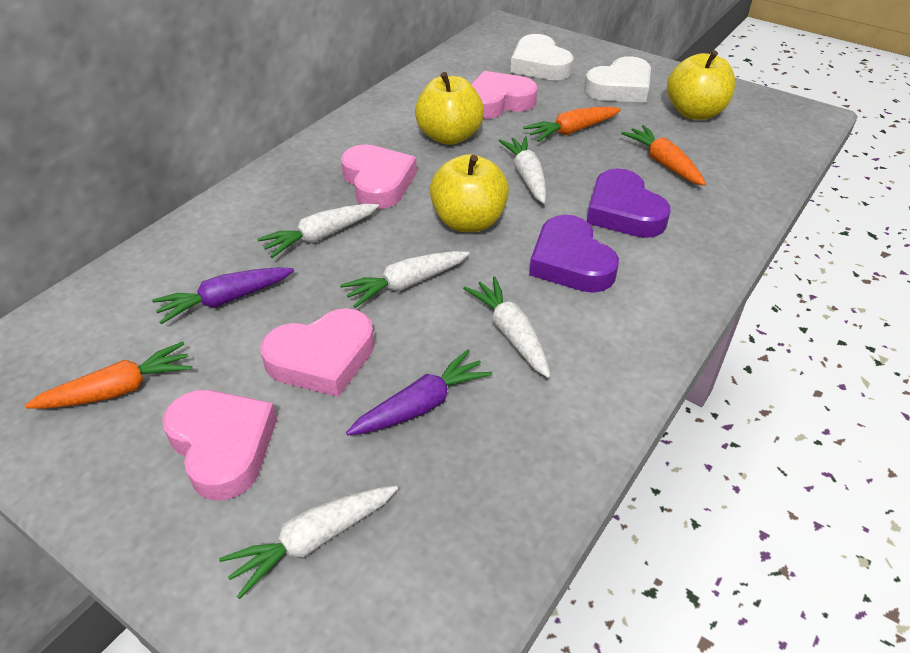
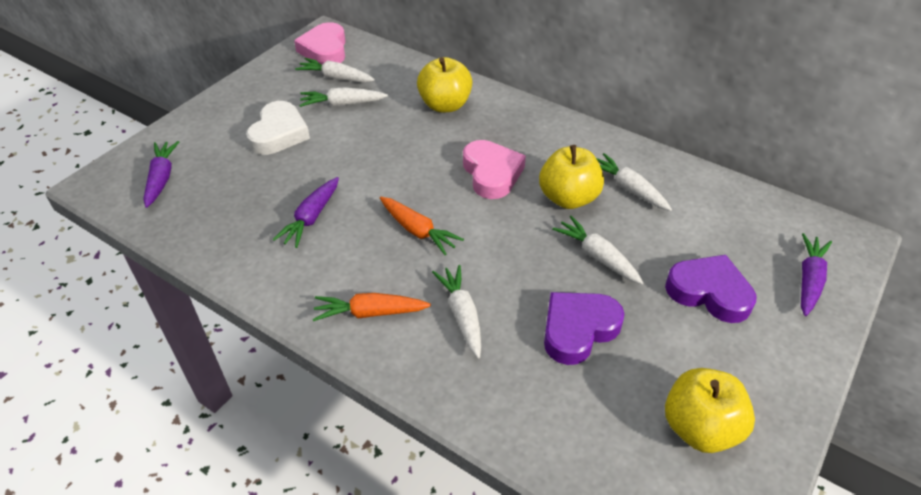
orange carrot: 3 -> 2
pink heart: 4 -> 2
purple carrot: 2 -> 3
white heart: 2 -> 1

